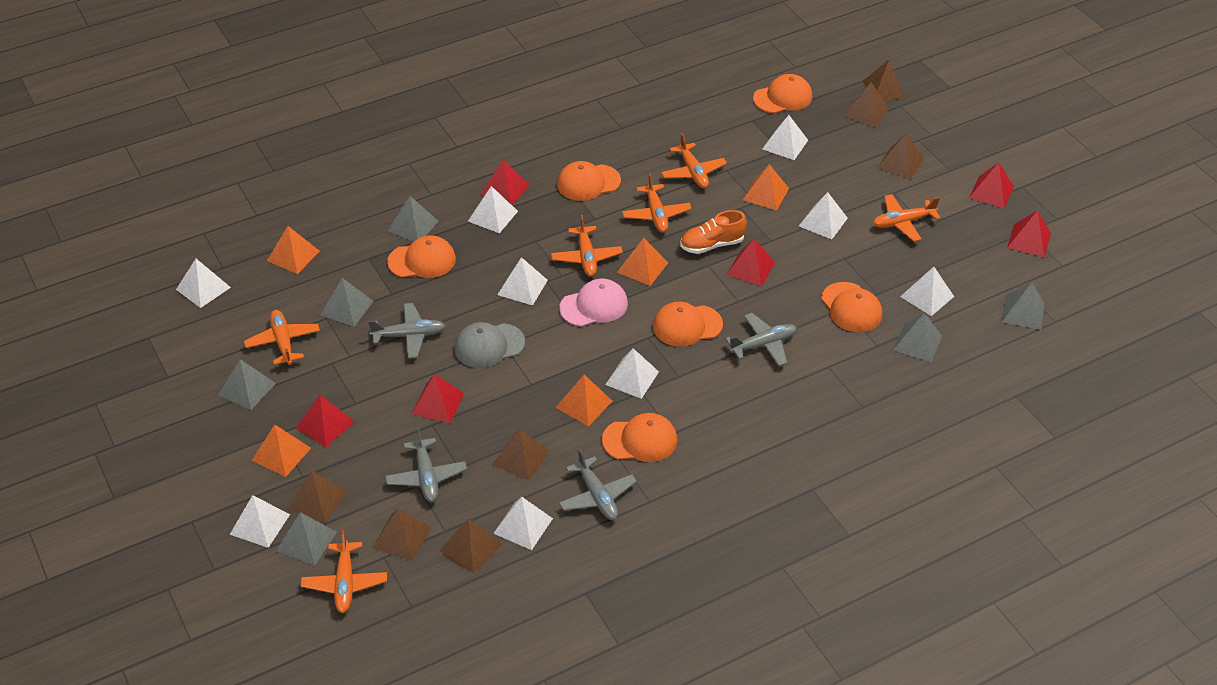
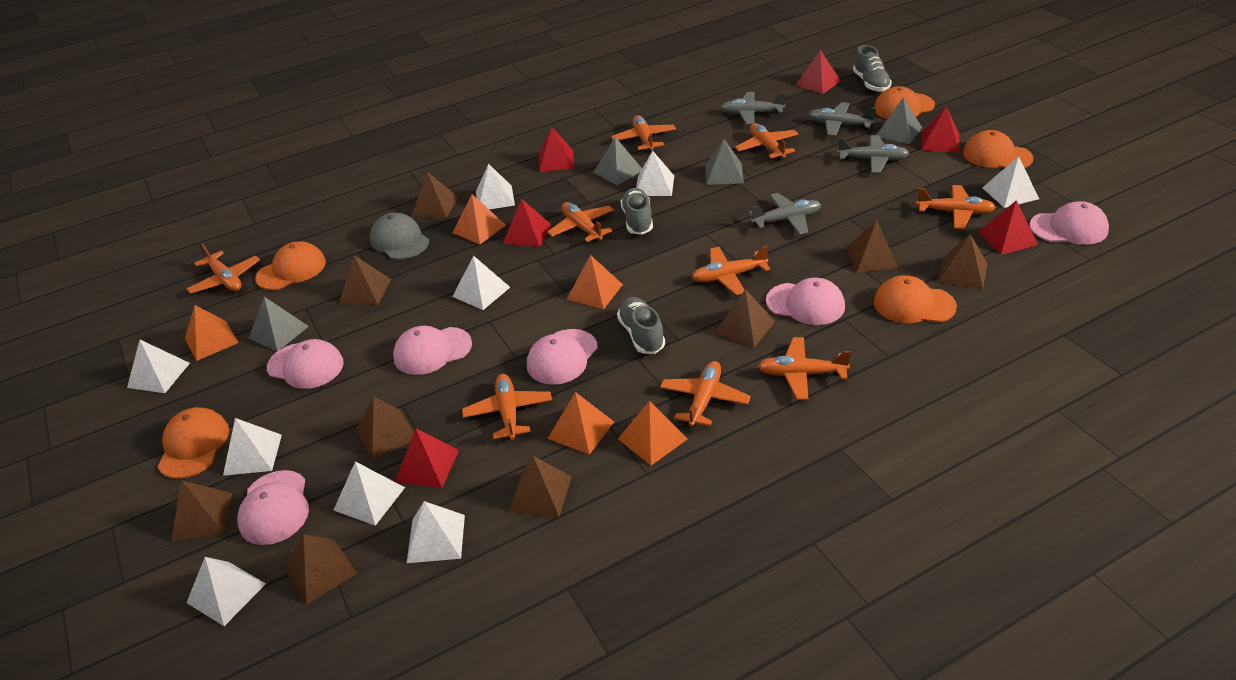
brown pyramid: 7 -> 9
grey pyramid: 6 -> 4
grey shoe: 0 -> 3
orange cap: 6 -> 5
orange plane: 6 -> 9
orange shoe: 1 -> 0
pink cap: 1 -> 6

